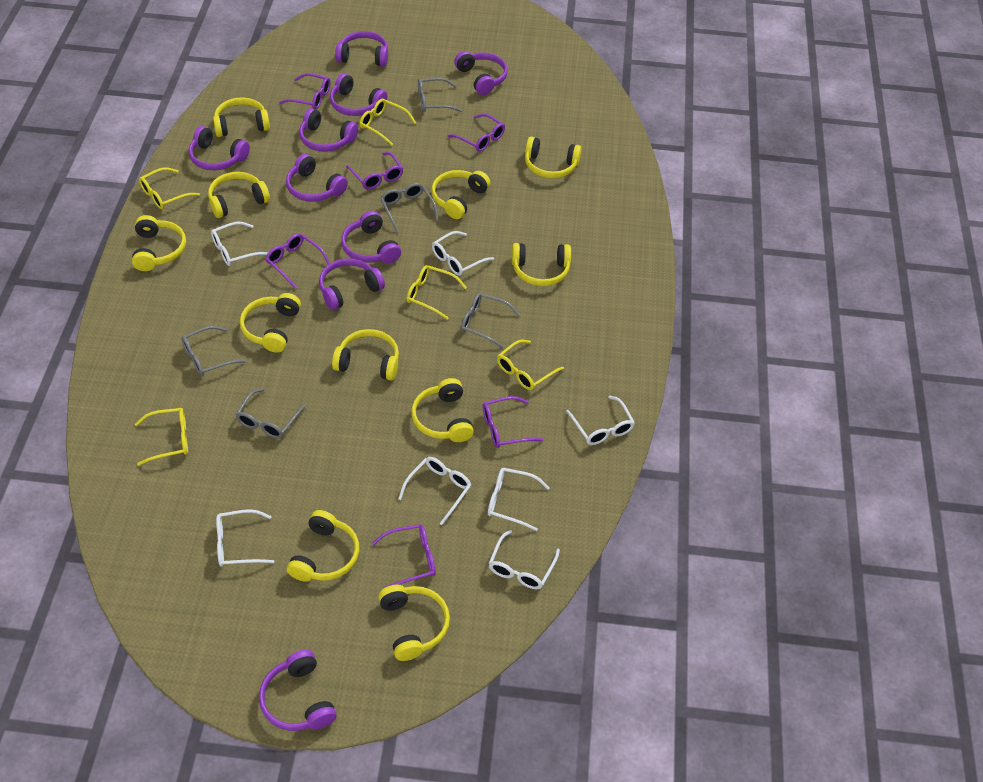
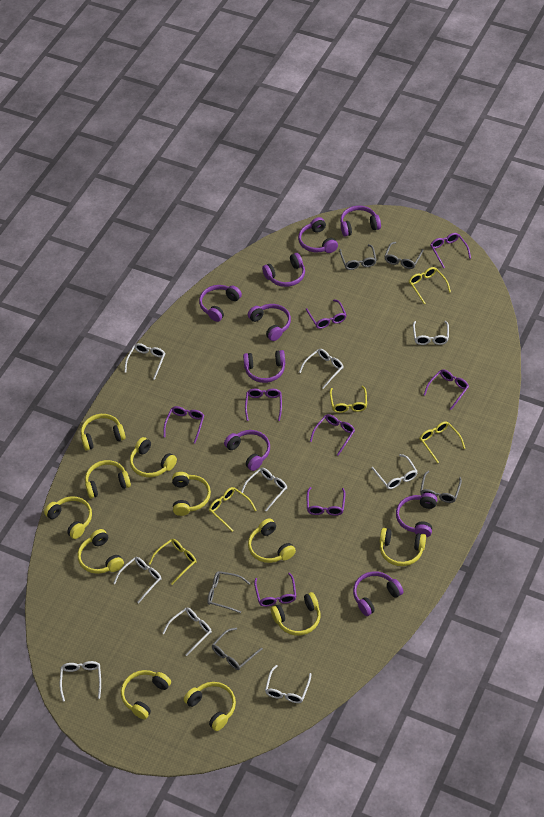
purple glasses: 6 -> 8
white glasses: 7 -> 9

